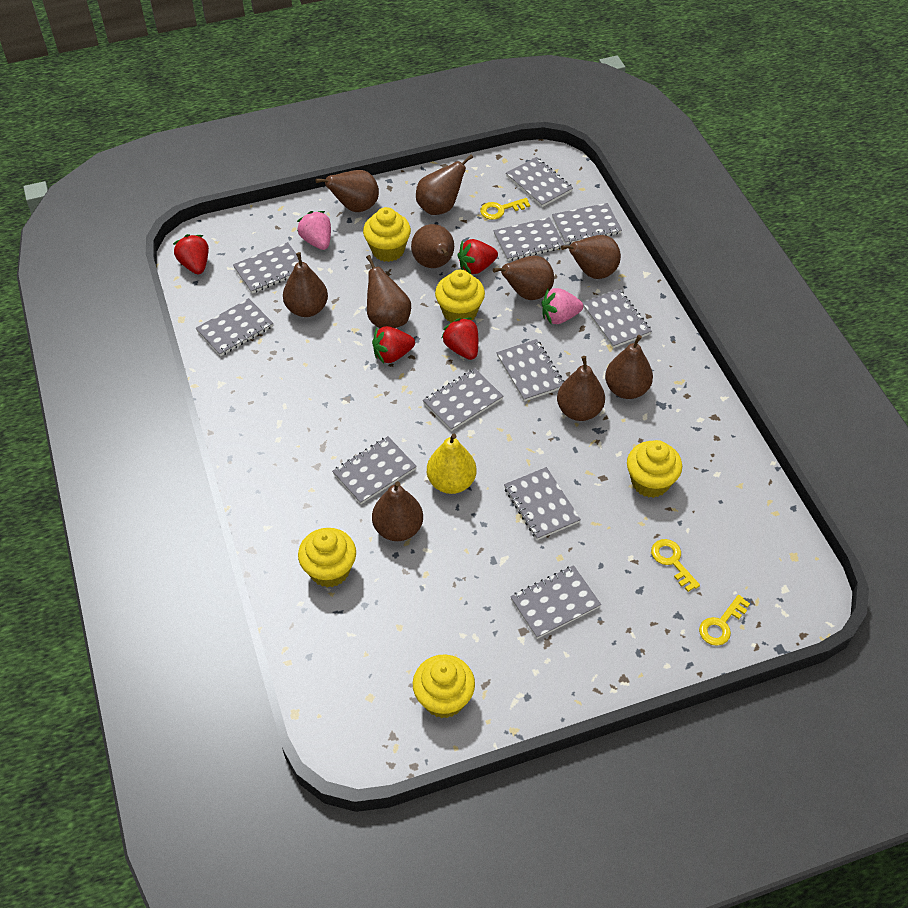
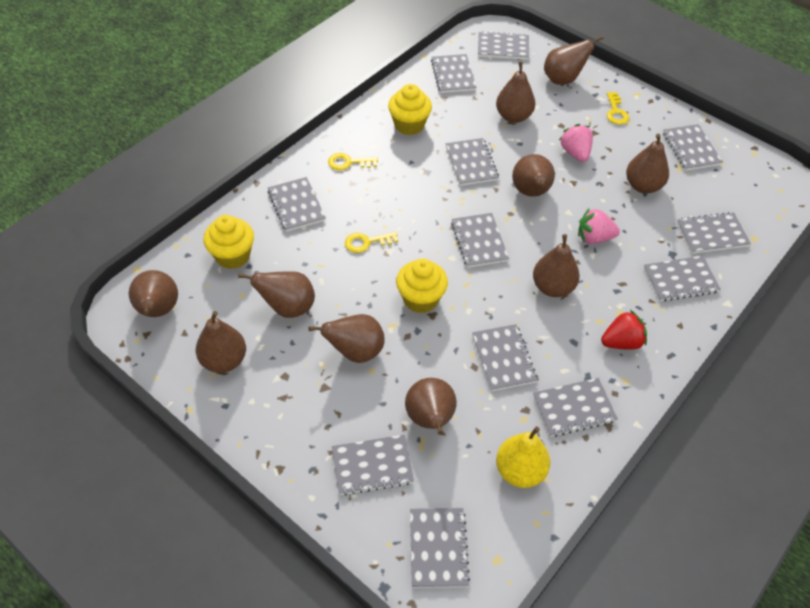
grey notebook: 11 -> 12
red strawberry: 4 -> 1
yellow cupcake: 5 -> 3

